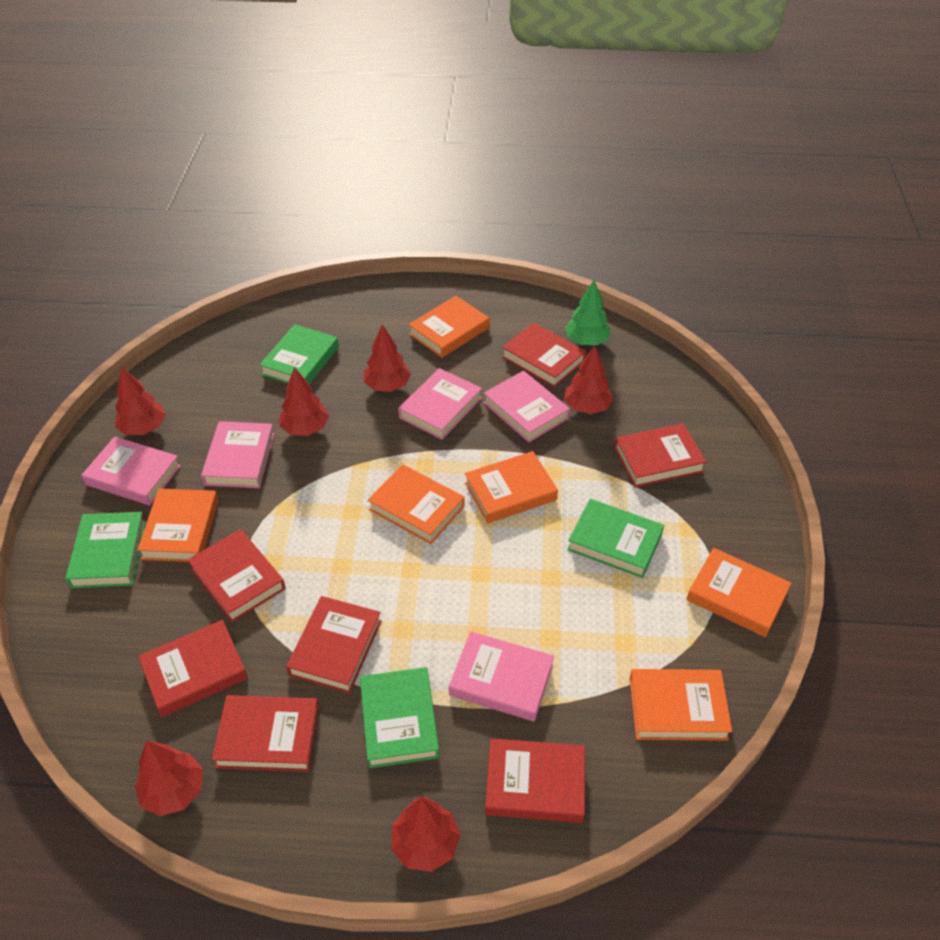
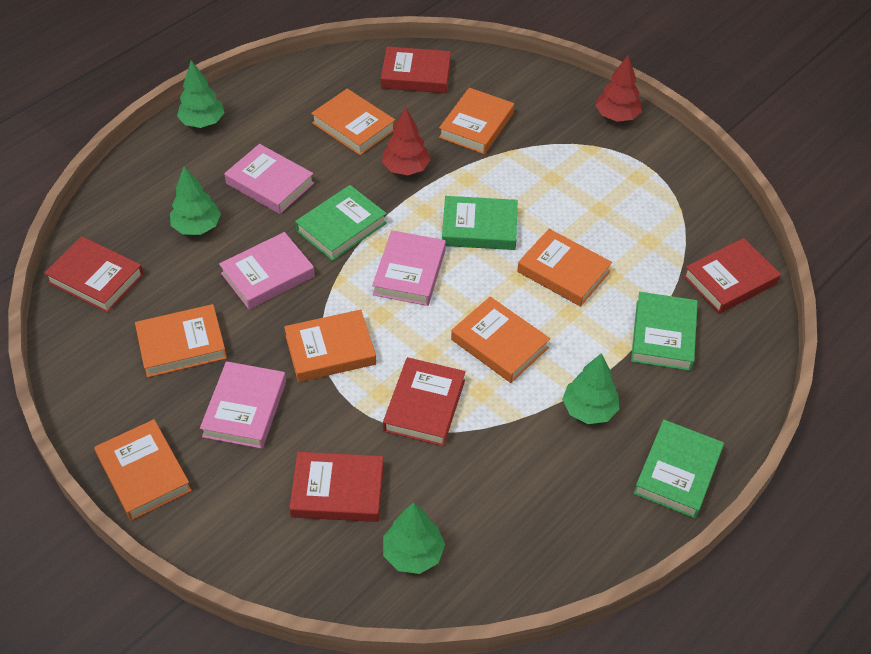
green tree: 1 -> 4
orange book: 6 -> 7
pink book: 5 -> 4
red book: 7 -> 5
red tree: 6 -> 2

